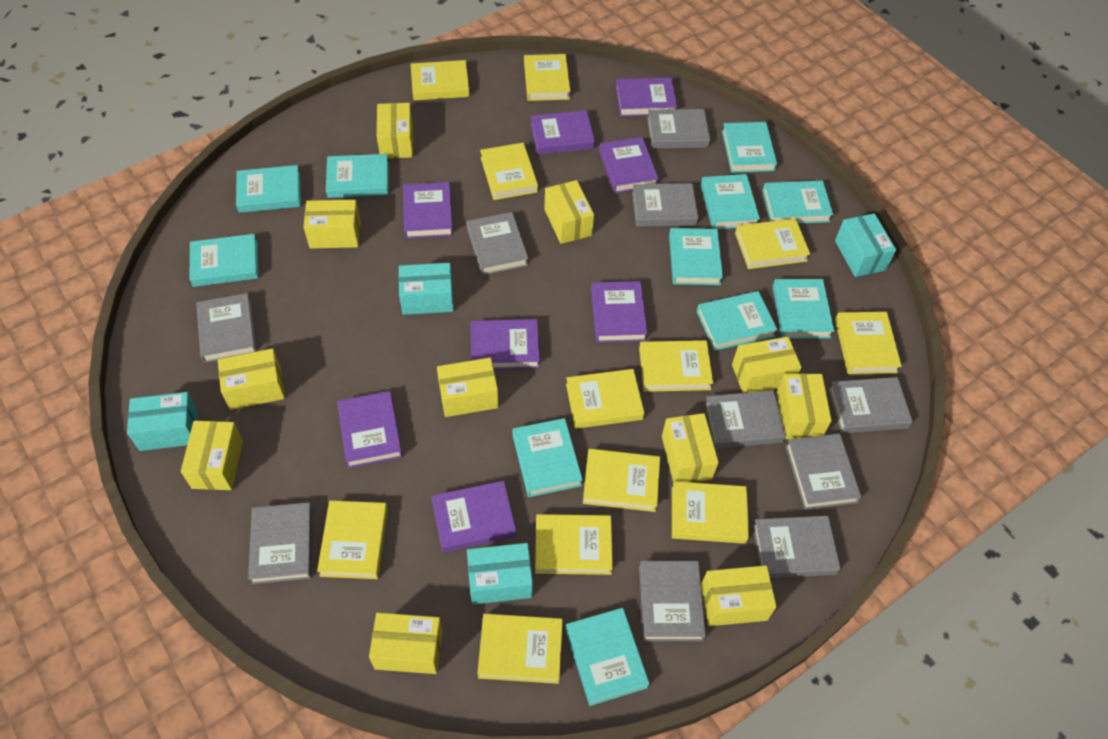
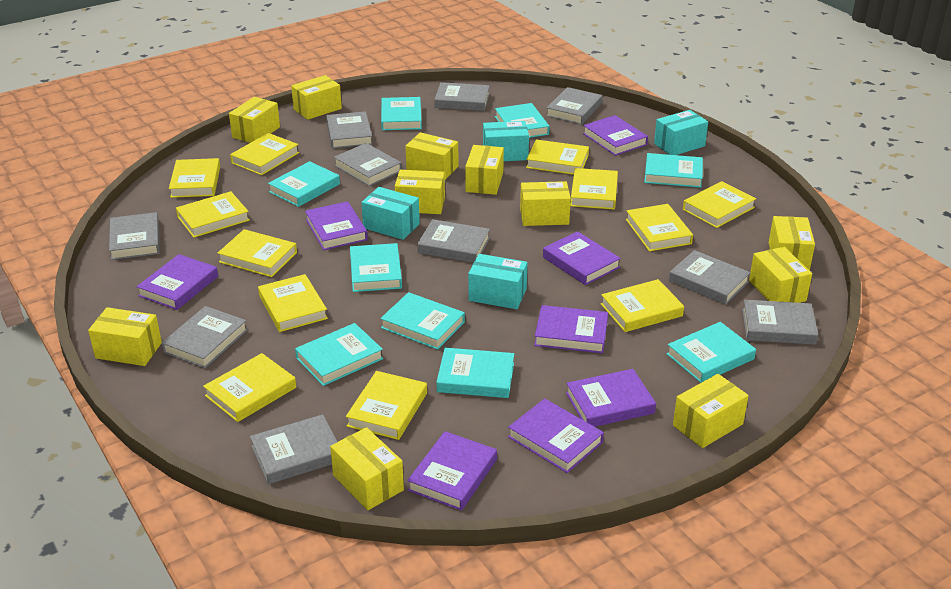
turquoise book: 11 -> 9

